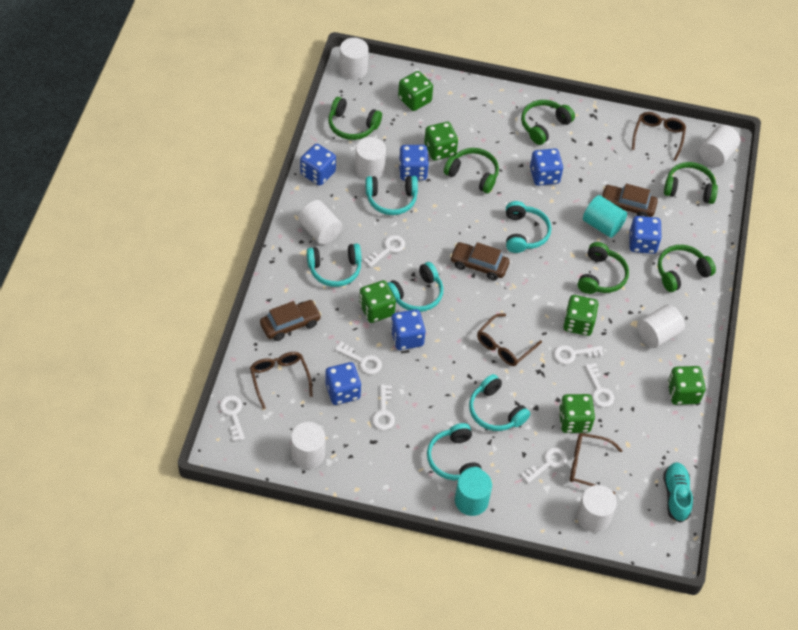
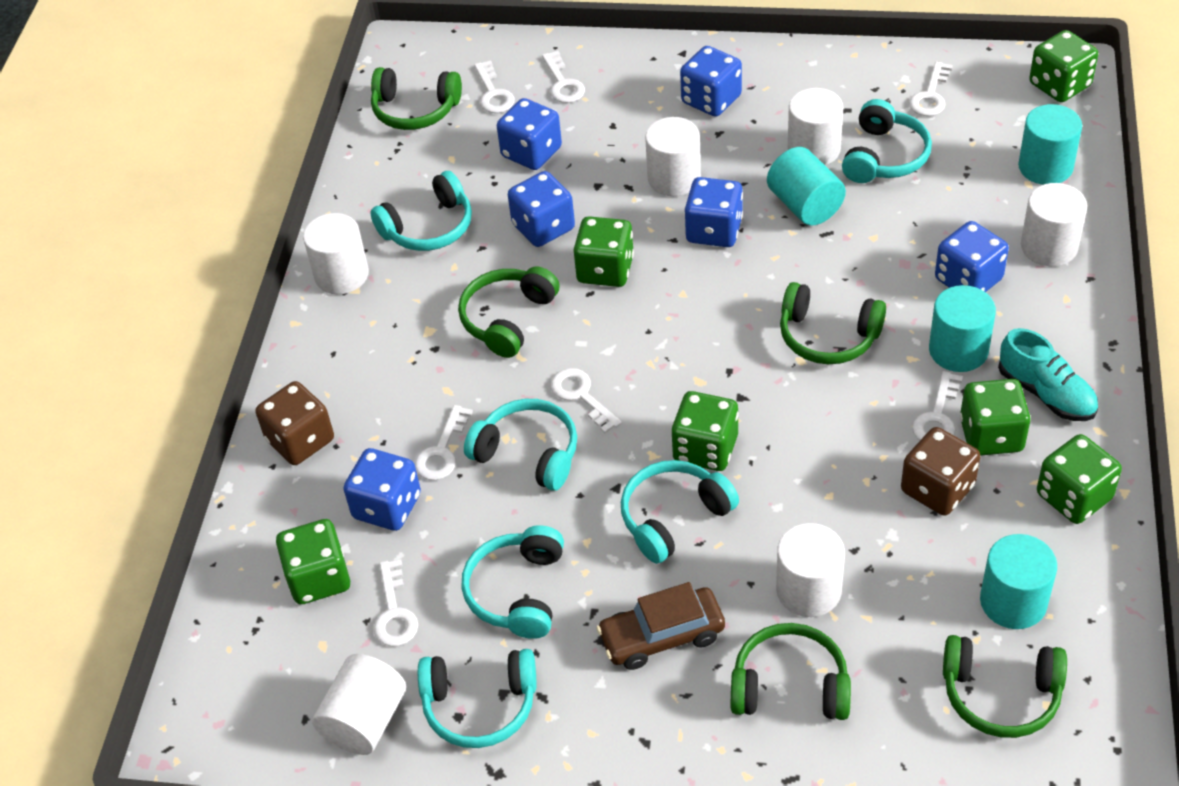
brown car: 3 -> 1
brown dice: 0 -> 2
brown glasses: 4 -> 0
green headphones: 6 -> 5
turquoise cylinder: 2 -> 4
white cylinder: 7 -> 6

